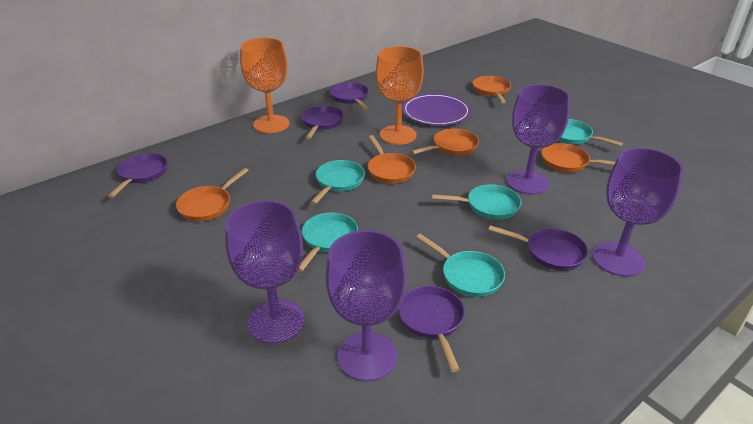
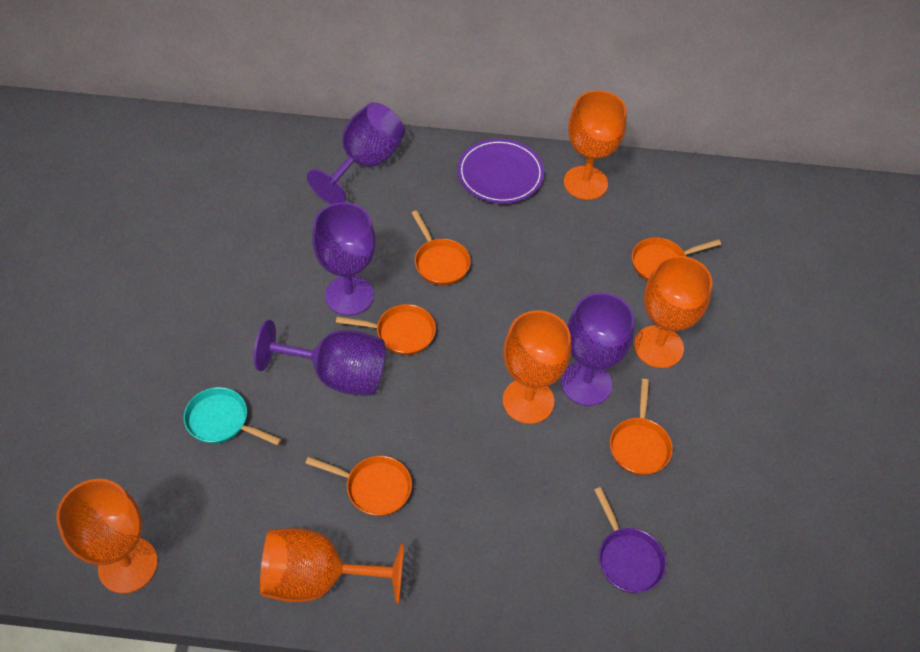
orange goblet: 2 -> 5
purple pan: 5 -> 1
turquoise pan: 5 -> 1

